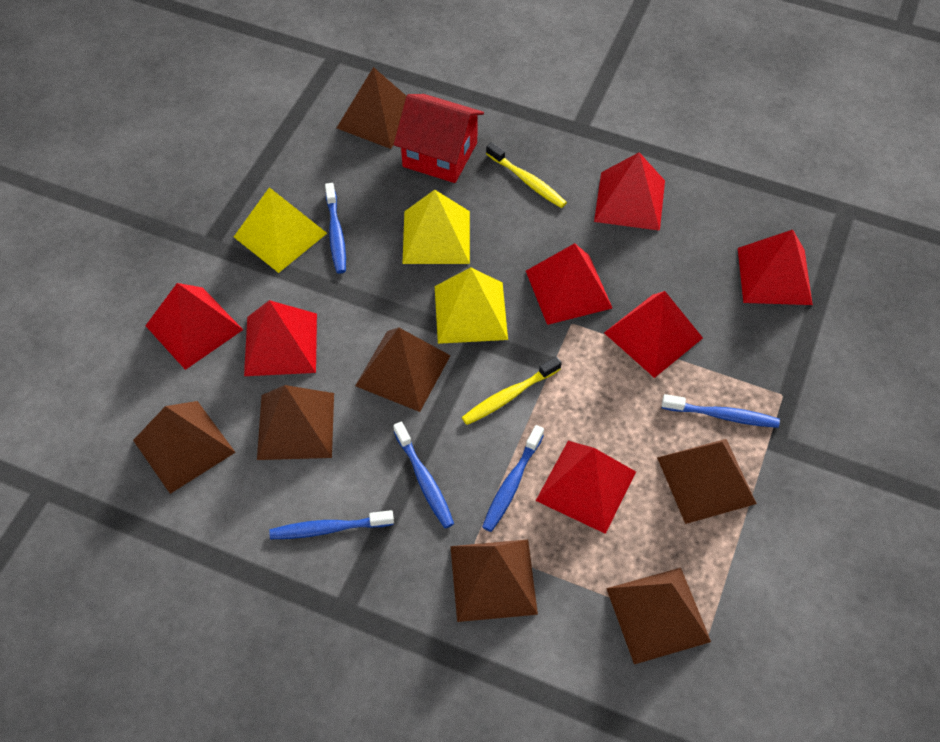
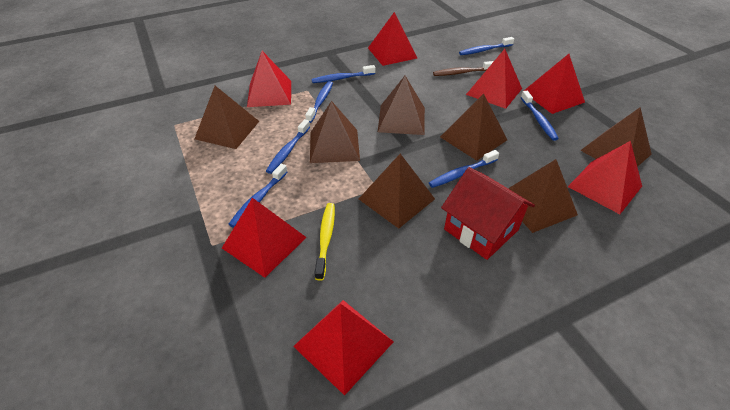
blue toothbrush: 5 -> 7
brown toothbrush: 0 -> 1
yellow pyramid: 3 -> 0
yellow toothbrush: 2 -> 1

